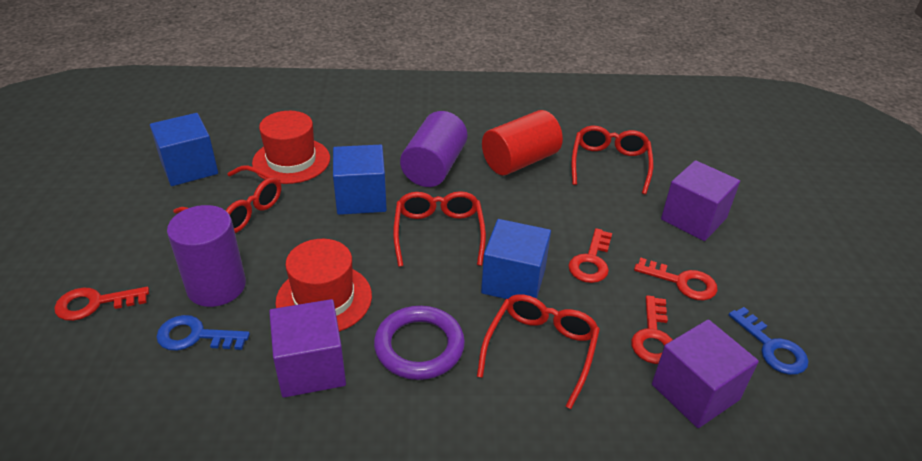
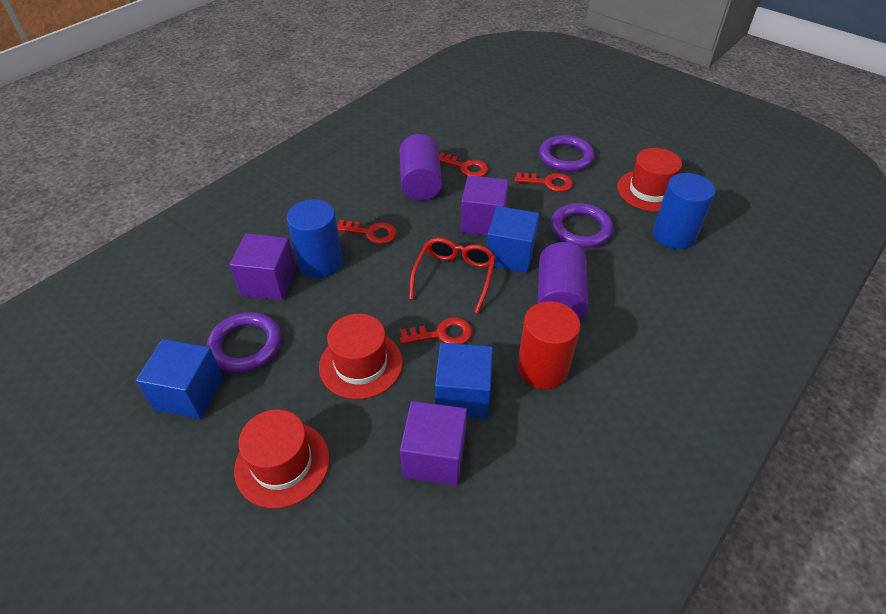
blue cylinder: 0 -> 2
blue key: 2 -> 0
purple ring: 1 -> 3
red glasses: 4 -> 1
red hat: 2 -> 3

